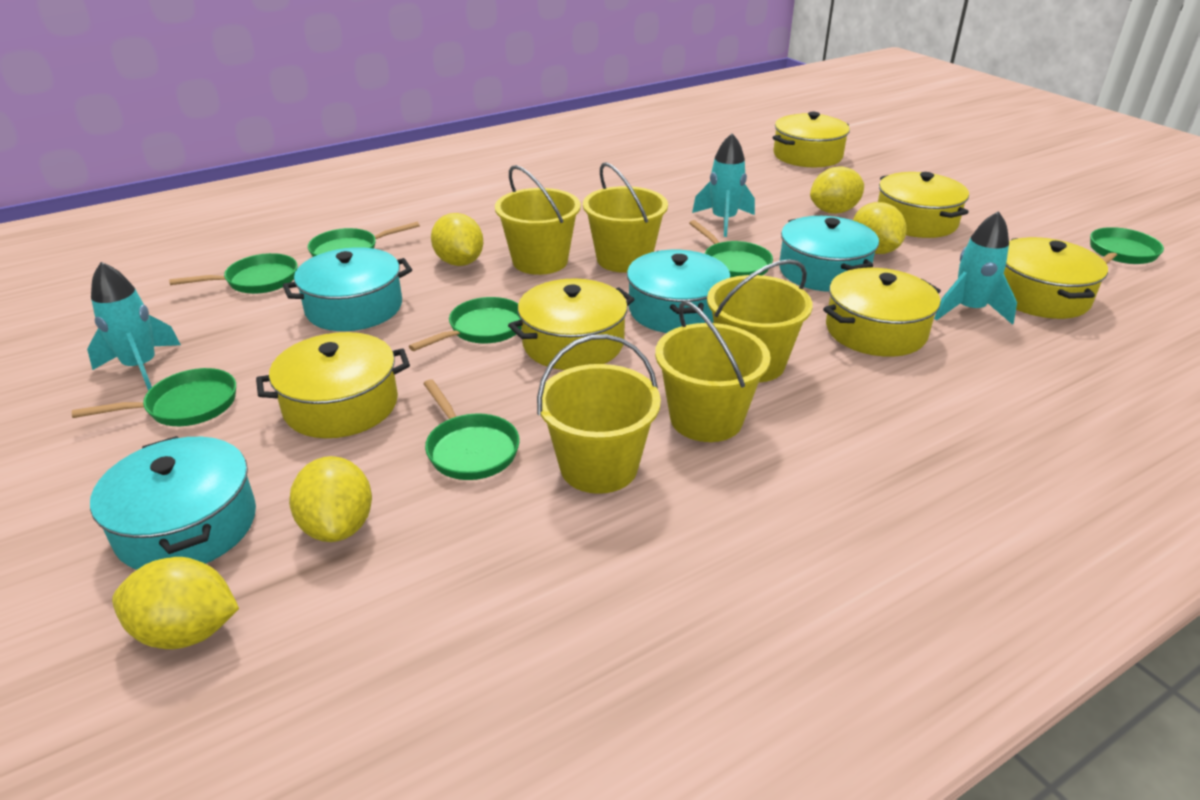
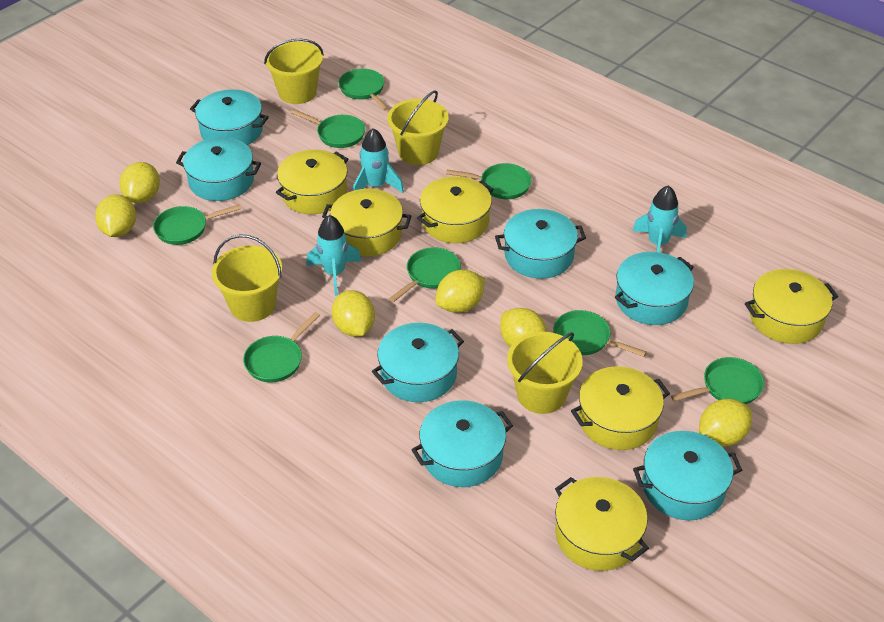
green pan: 7 -> 8
turquoise pot: 4 -> 7
yellow bucket: 5 -> 4
yellow lemon: 5 -> 6

